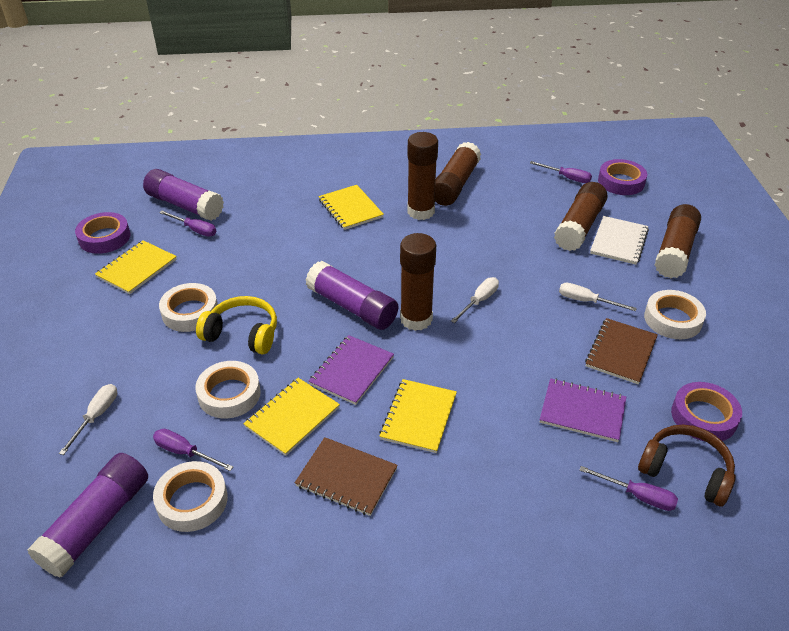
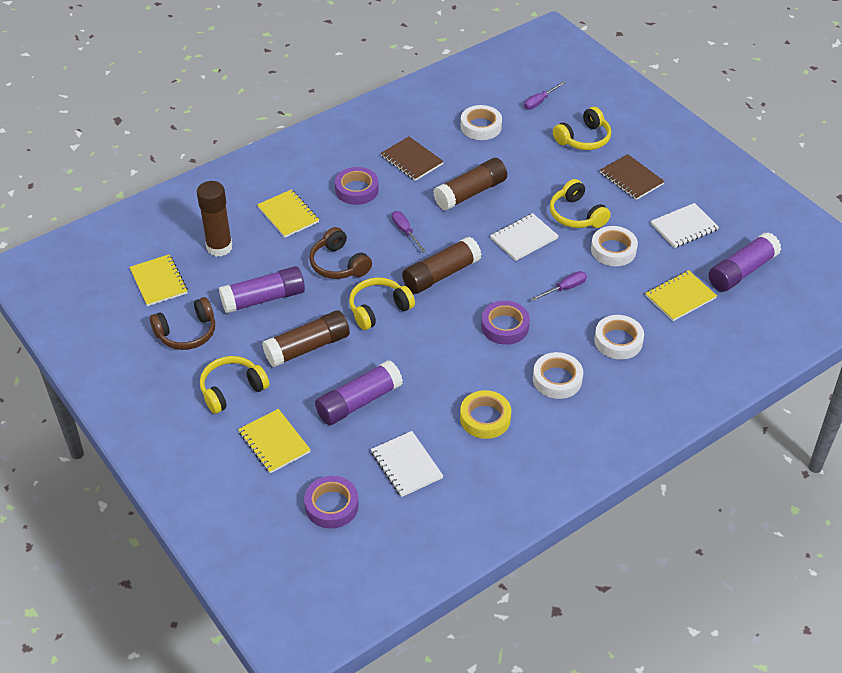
brown glue stick: 5 -> 4
brown headphones: 1 -> 2
purple notebook: 2 -> 0
purple screwdriver: 4 -> 3
white notebook: 1 -> 3
white screwdriver: 3 -> 0
yellow headphones: 1 -> 4
yellow tape: 0 -> 1

